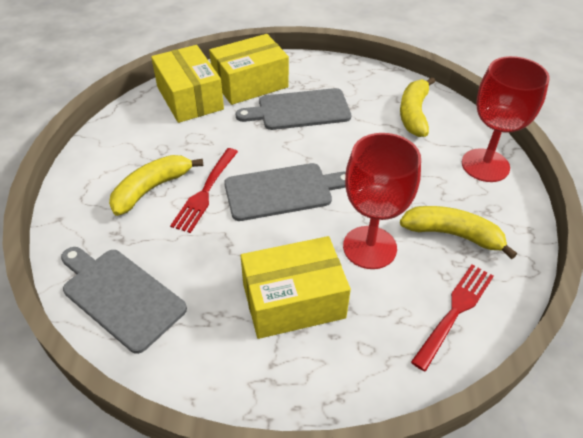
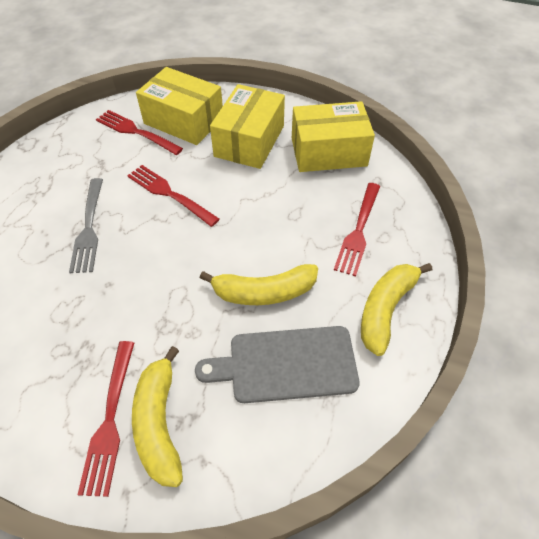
grey cutting board: 3 -> 1
grey fork: 0 -> 1
red fork: 2 -> 4
red goblet: 2 -> 0

